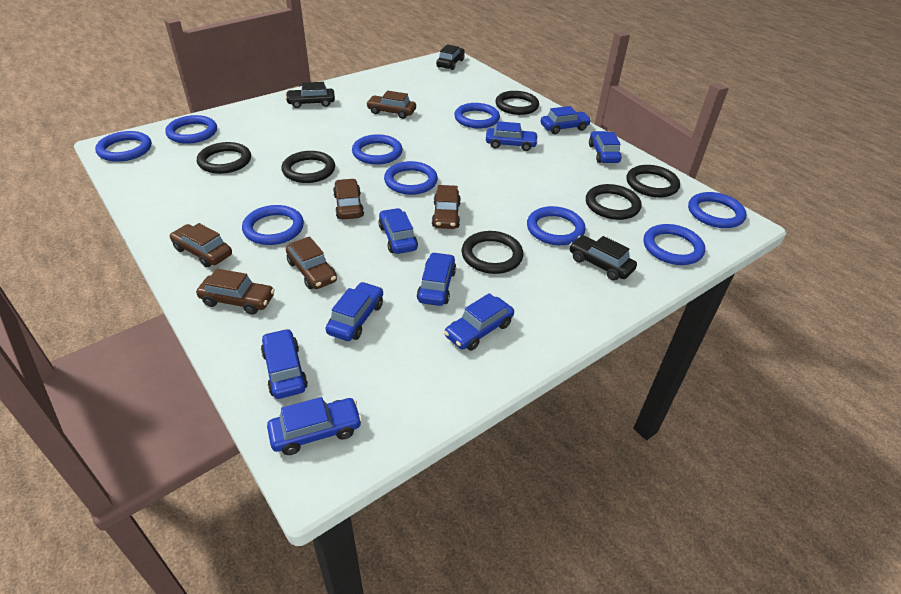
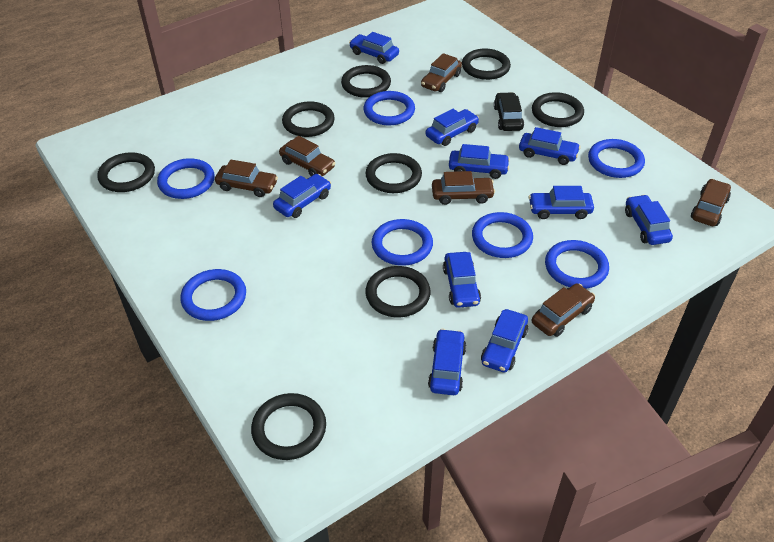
black car: 3 -> 1
black ring: 6 -> 8
blue car: 9 -> 10
blue ring: 9 -> 7

